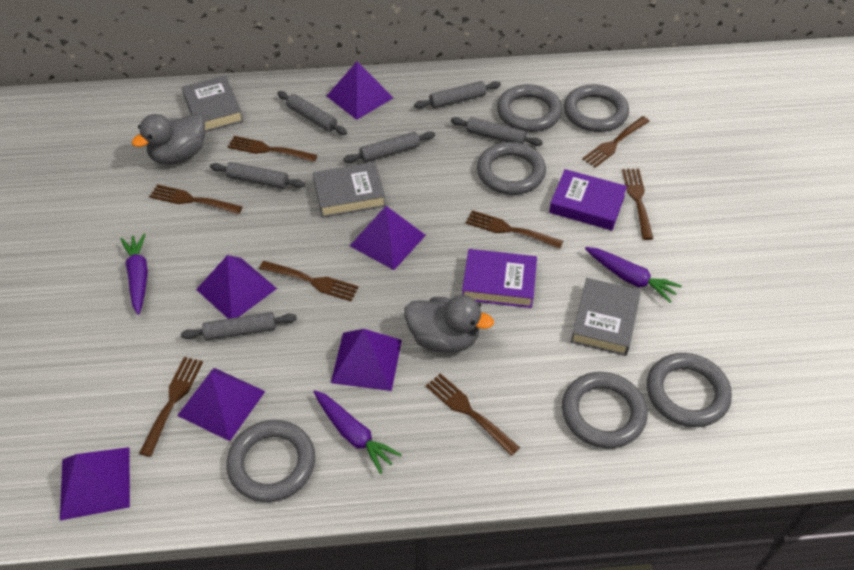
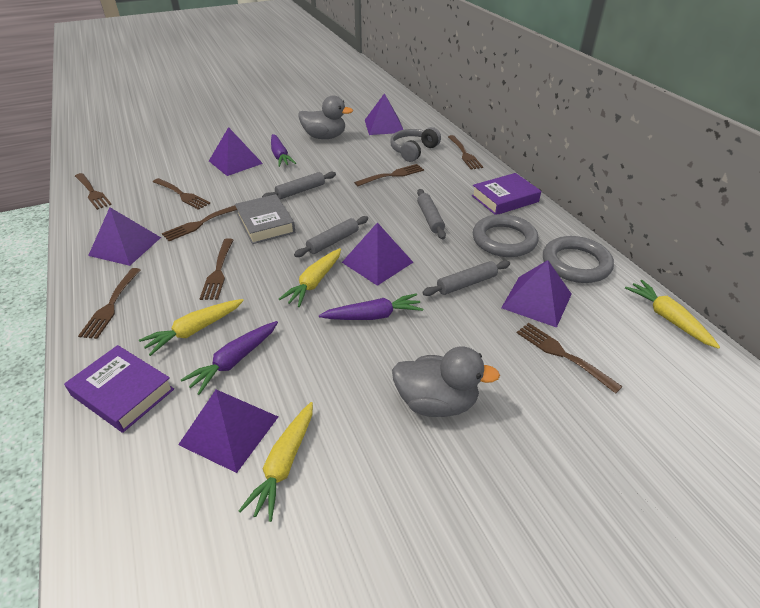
grey book: 3 -> 1
grey headphones: 0 -> 1
grey ring: 6 -> 2
grey rolling pin: 6 -> 4
yellow carrot: 0 -> 4

